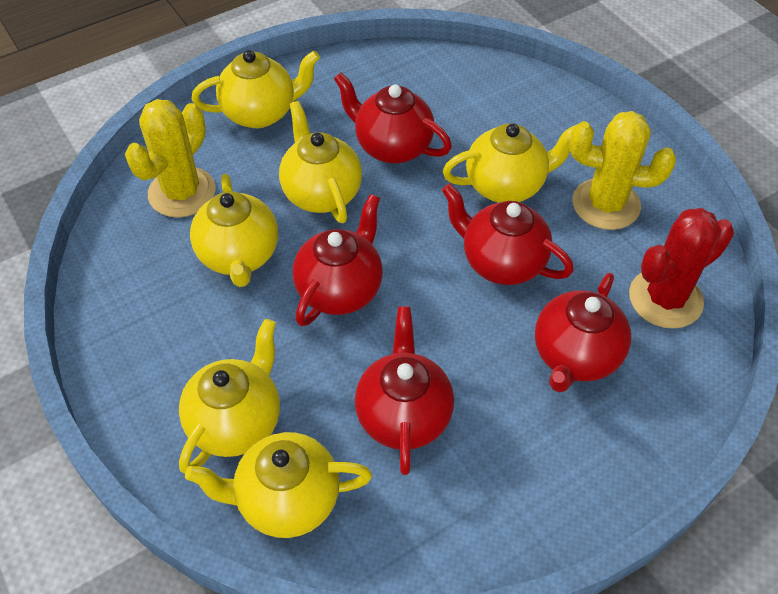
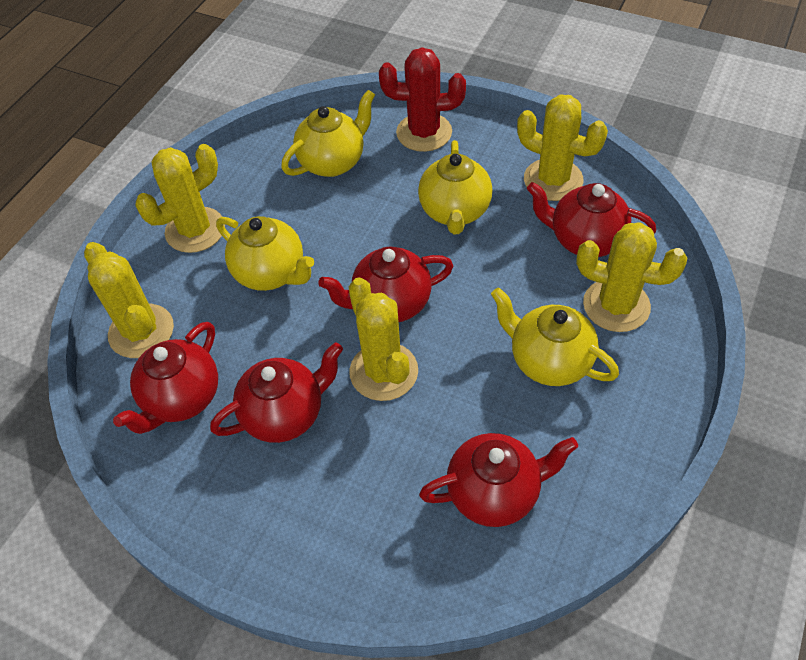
yellow cactus: 2 -> 5
yellow teapot: 6 -> 4

